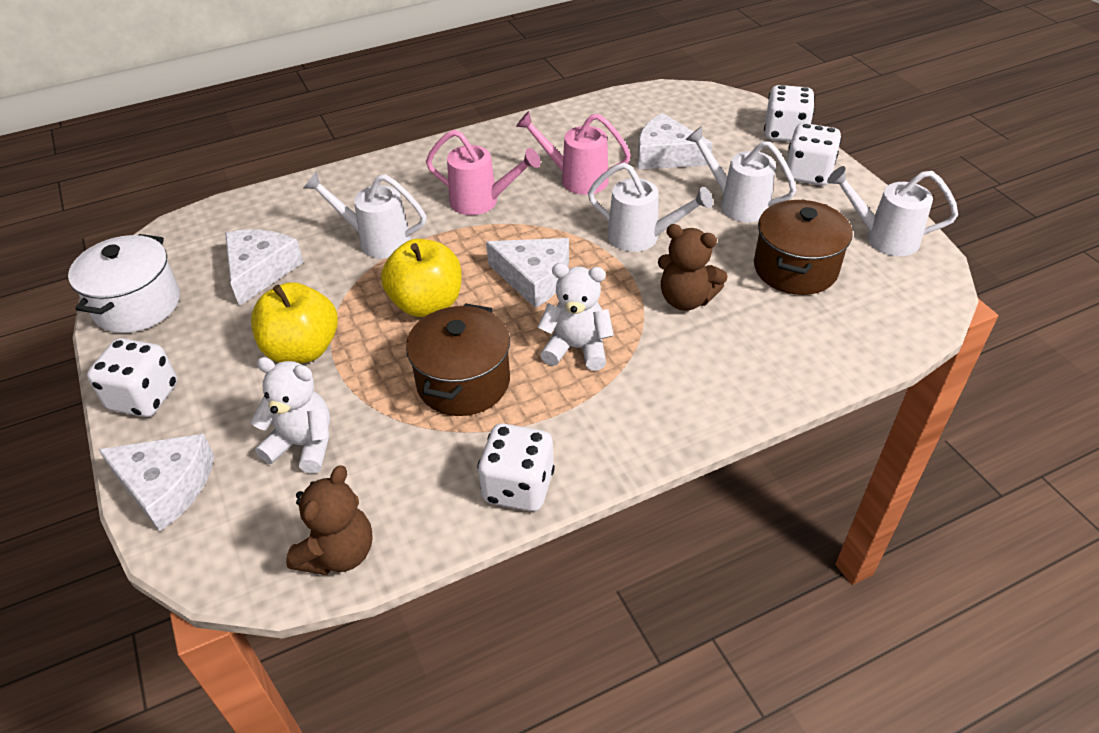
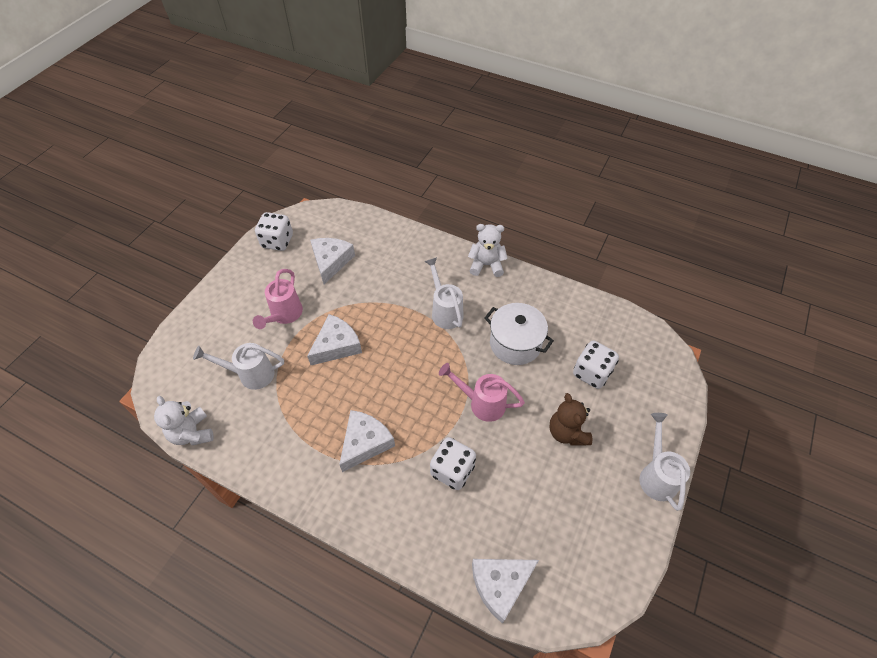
brown pot: 2 -> 0
brown teddy bear: 2 -> 1
white dice: 4 -> 3
white watering can: 4 -> 3
yellow apple: 2 -> 0

